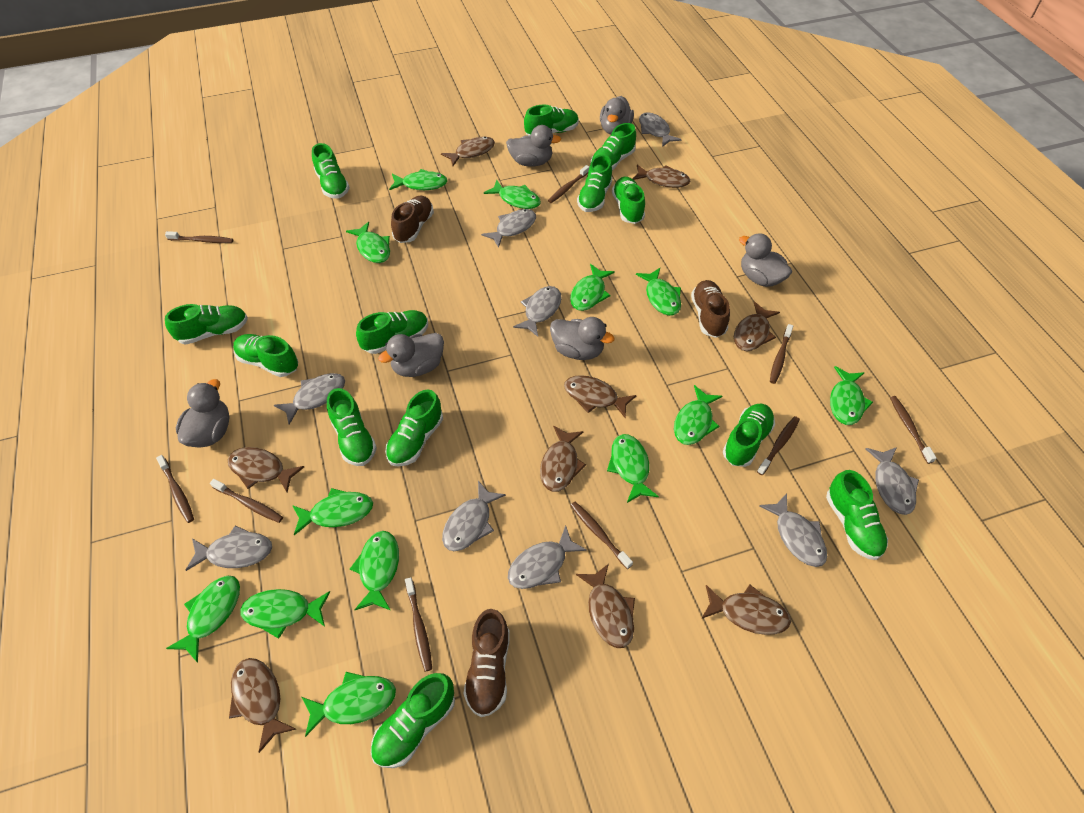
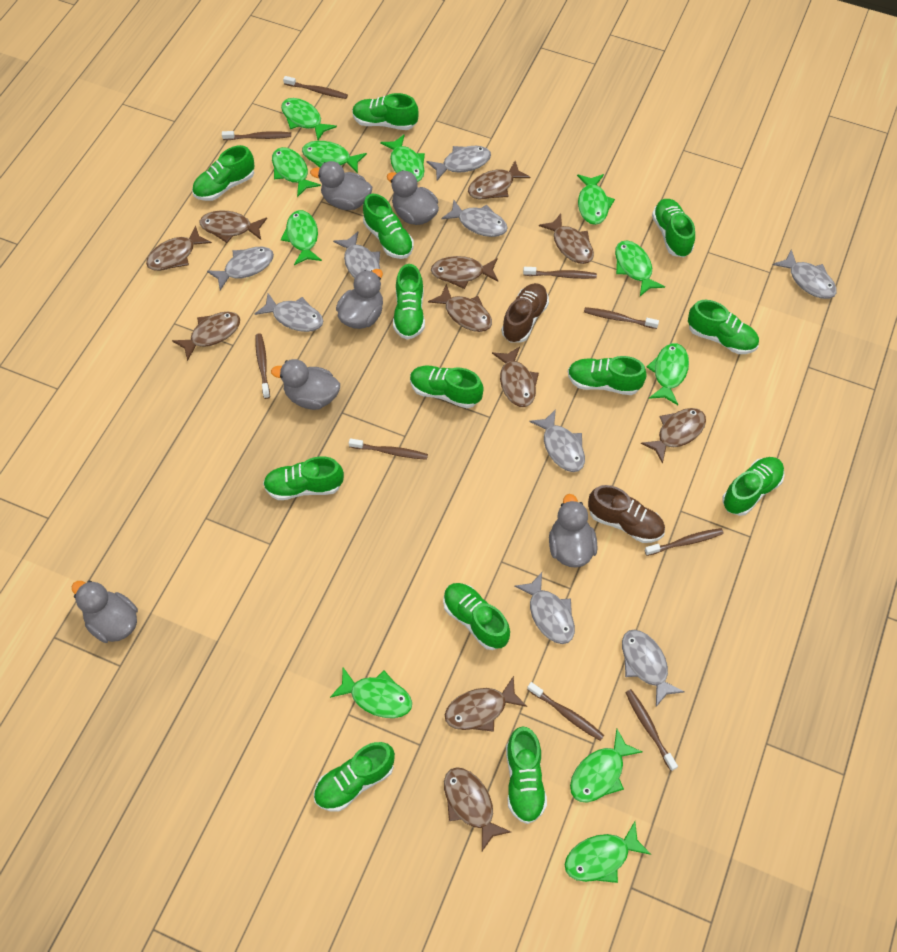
brown fish: 9 -> 11
brown shoe: 3 -> 2
green fish: 13 -> 11

